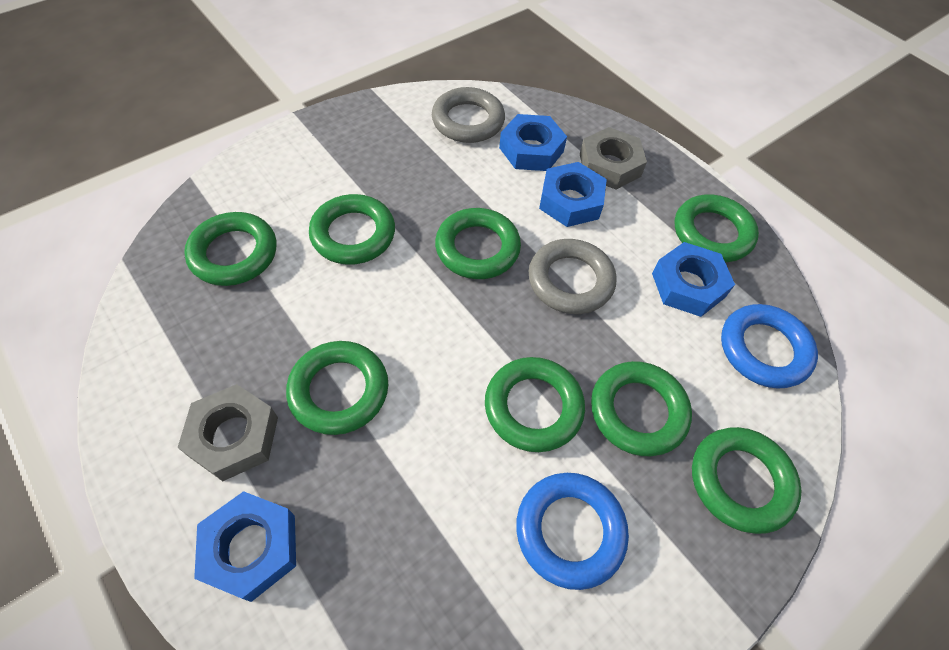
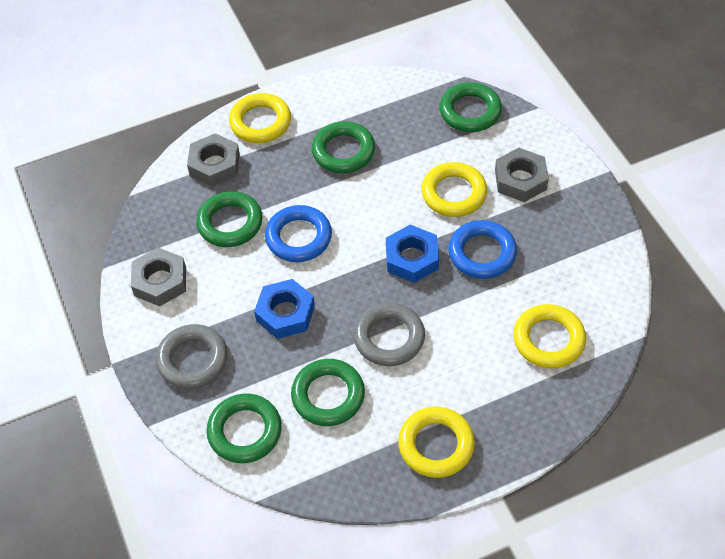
blue nut: 4 -> 2
green ring: 8 -> 5
grey nut: 2 -> 3
yellow ring: 0 -> 4

